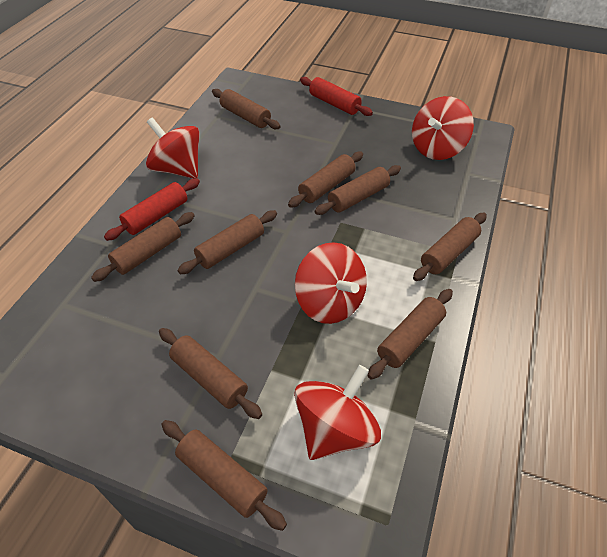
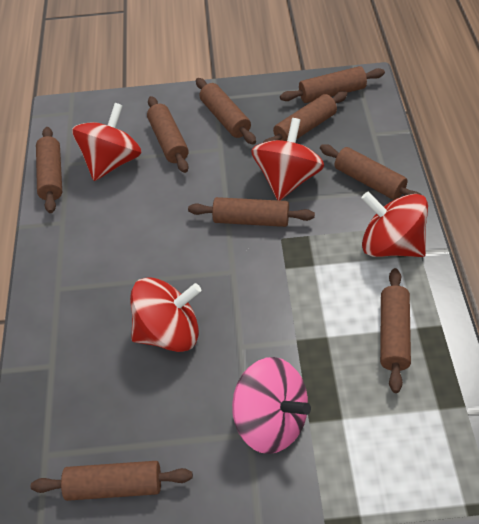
pink spinning top: 0 -> 1
red rolling pin: 2 -> 0

